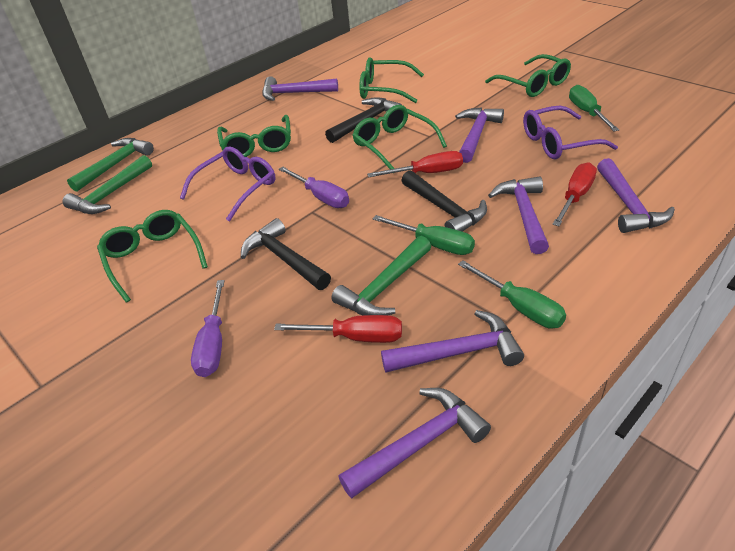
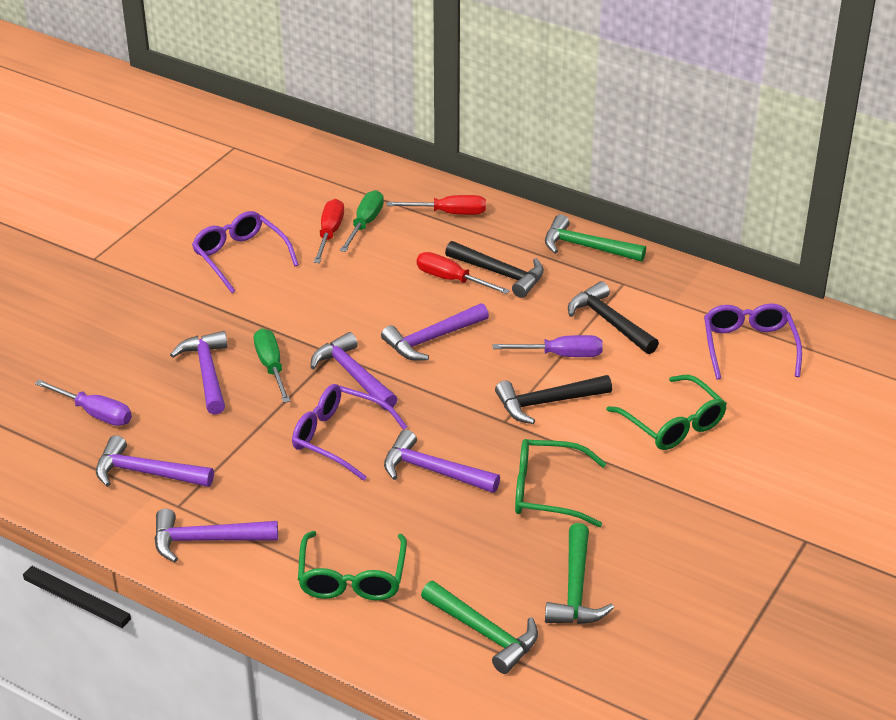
green glasses: 5 -> 3
green screwdriver: 3 -> 2
purple glasses: 2 -> 3

